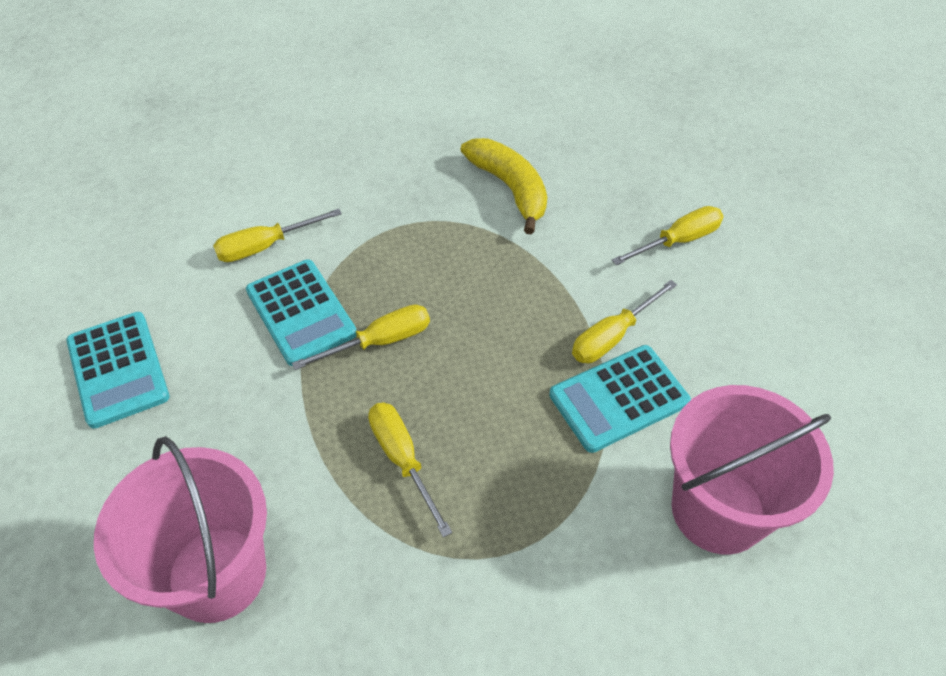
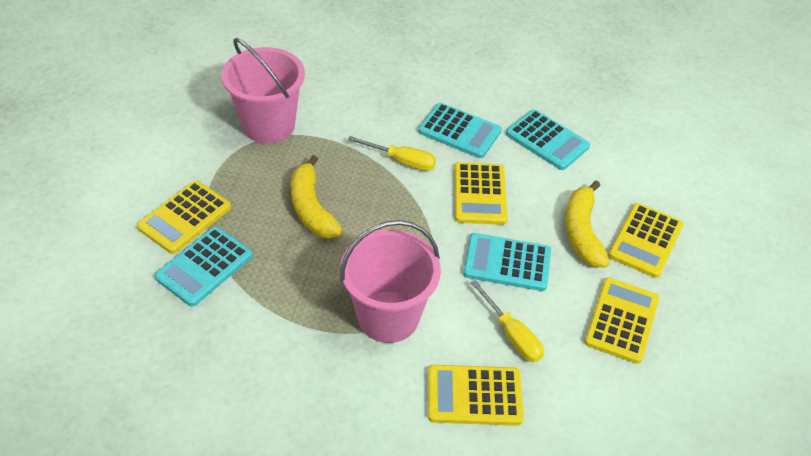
turquoise calculator: 3 -> 4
yellow banana: 1 -> 2
yellow calculator: 0 -> 5
yellow screwdriver: 5 -> 2

